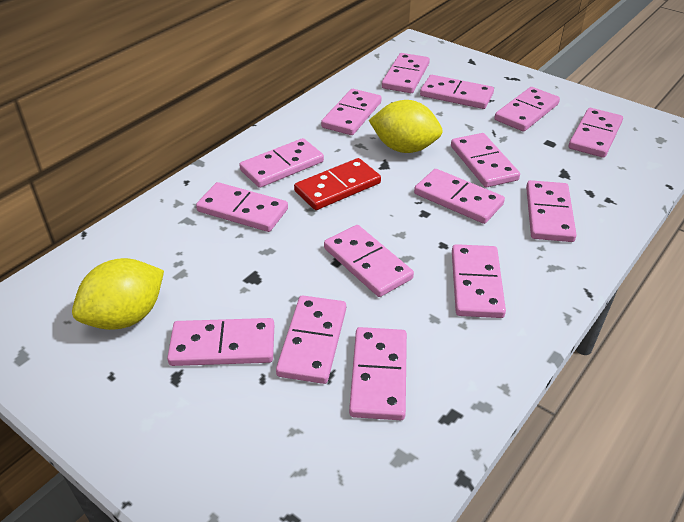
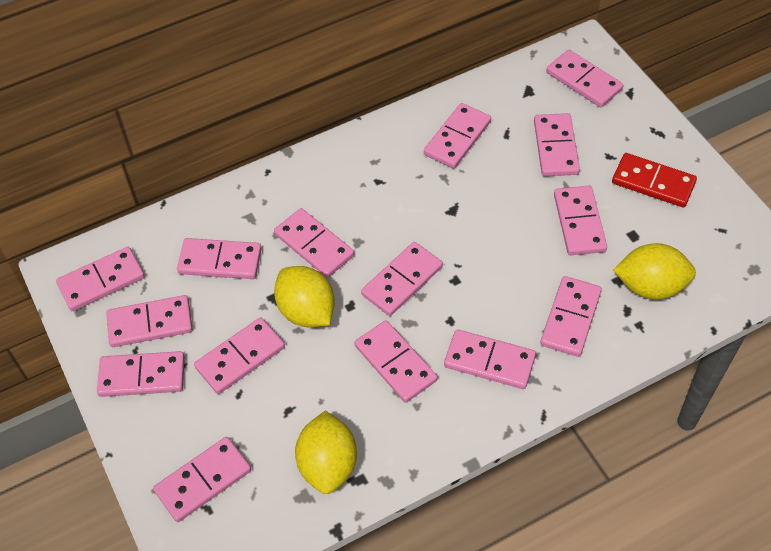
yellow lemon: 2 -> 3

